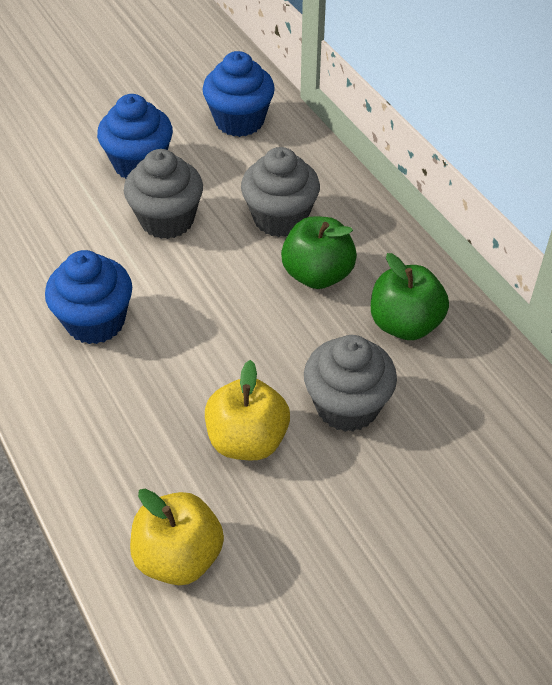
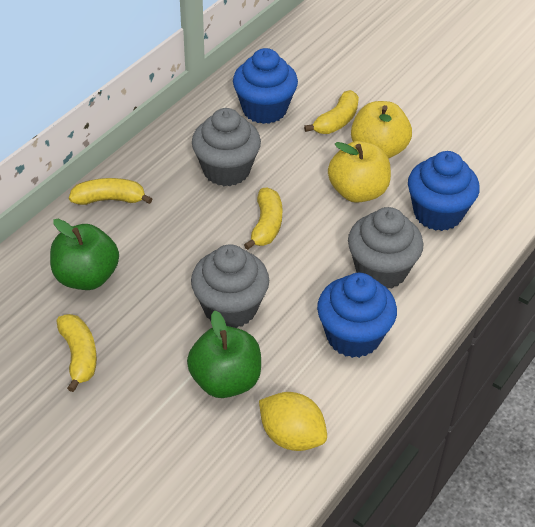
yellow banana: 0 -> 4
yellow lemon: 0 -> 1

